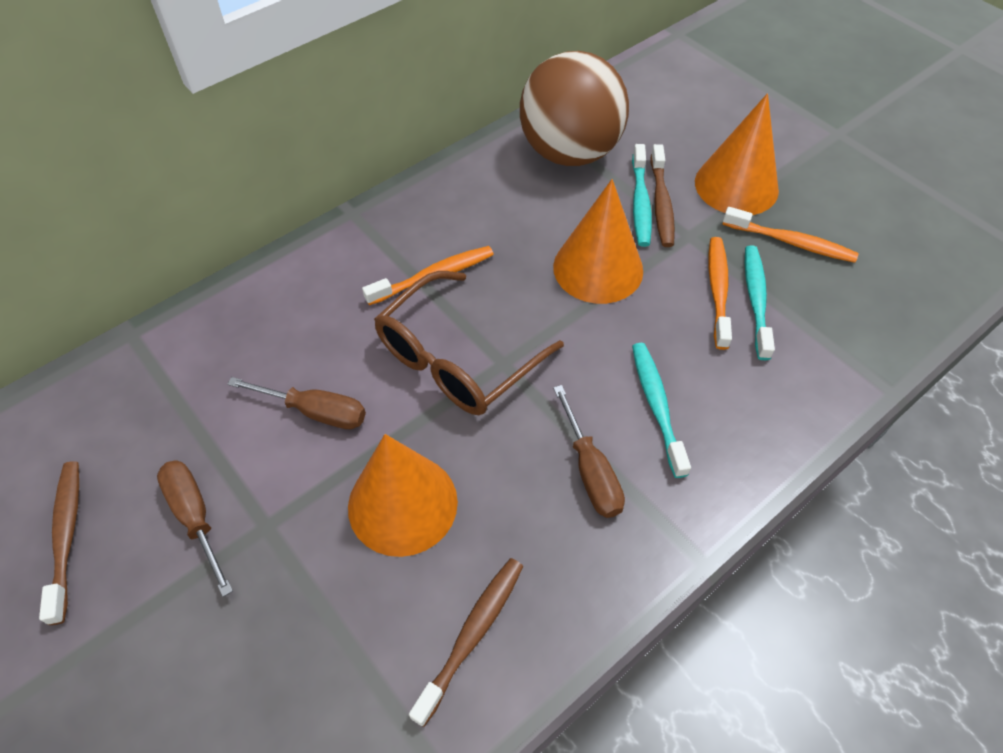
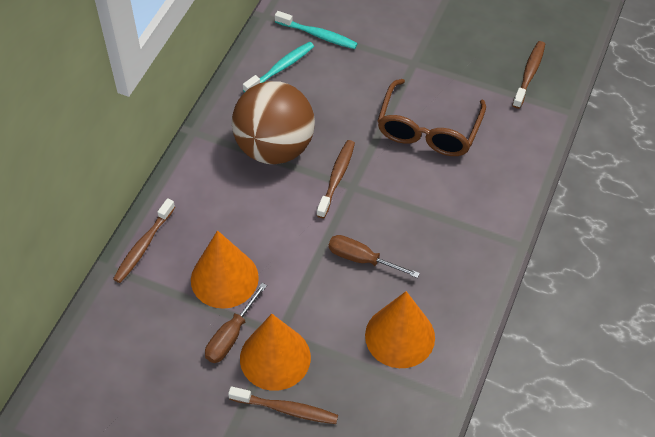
brown screwdriver: 3 -> 2
brown toothbrush: 3 -> 4
orange toothbrush: 3 -> 0
turquoise toothbrush: 3 -> 2

